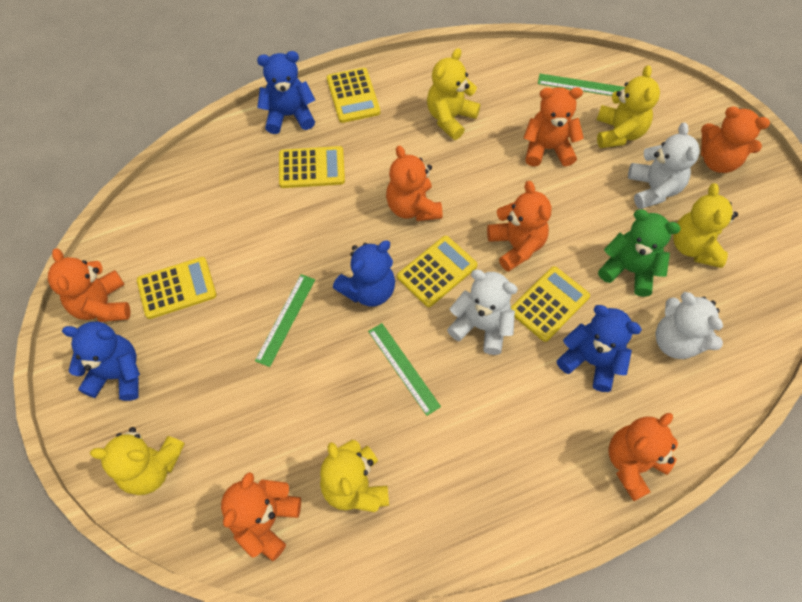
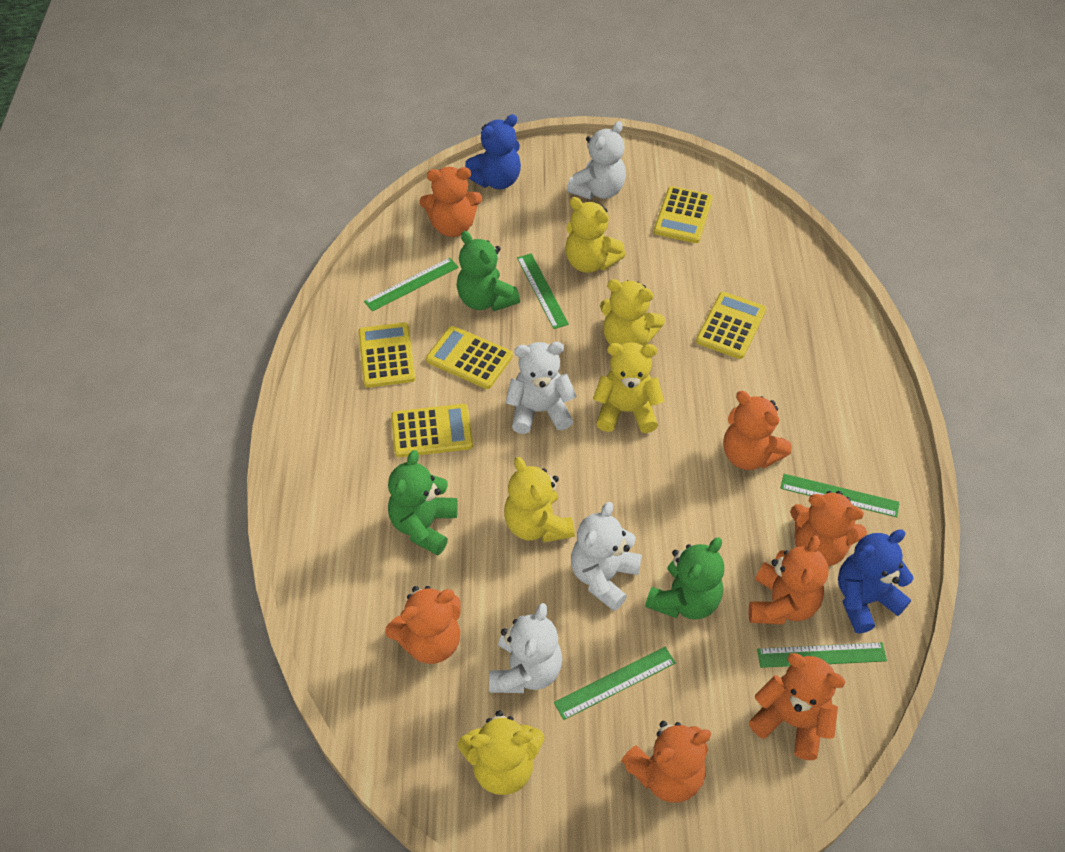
blue teddy bear: 4 -> 2
green ruler: 3 -> 5
green teddy bear: 1 -> 3
white teddy bear: 3 -> 4

